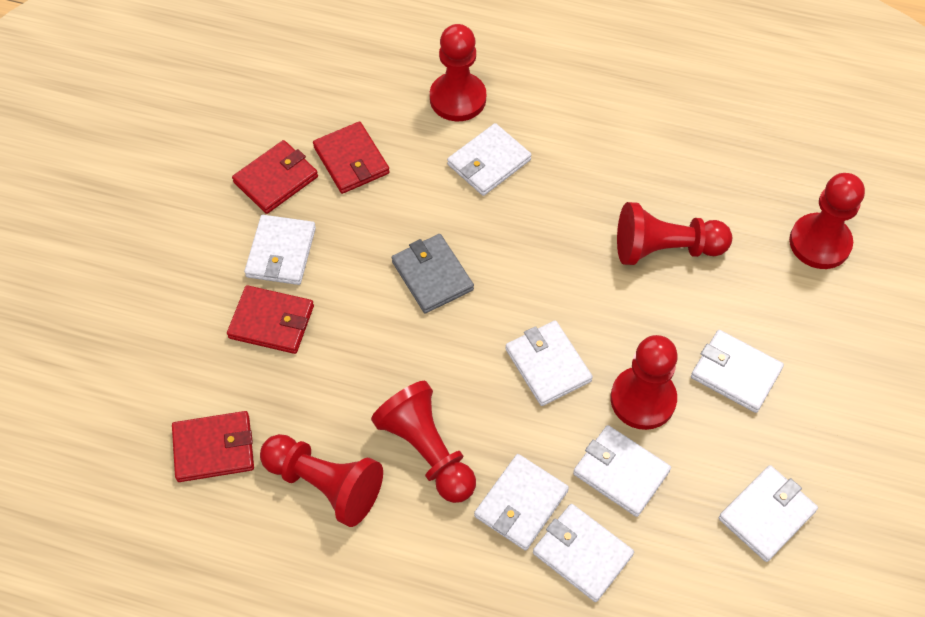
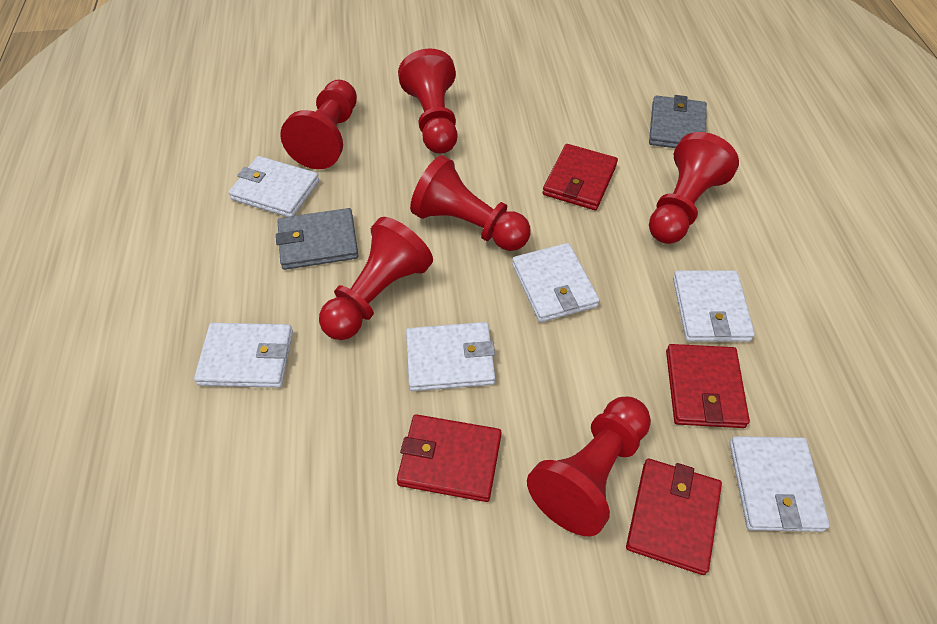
grey wallet: 1 -> 2
white wallet: 8 -> 6

